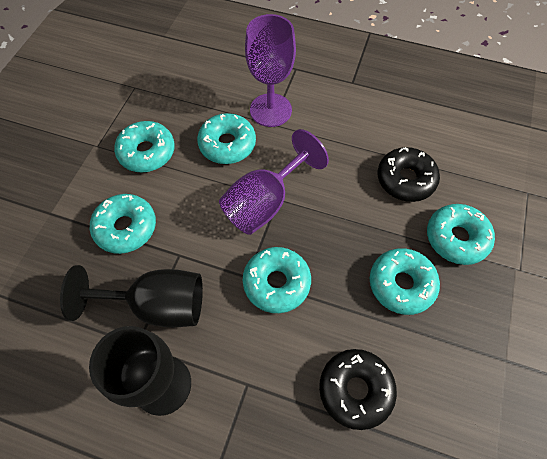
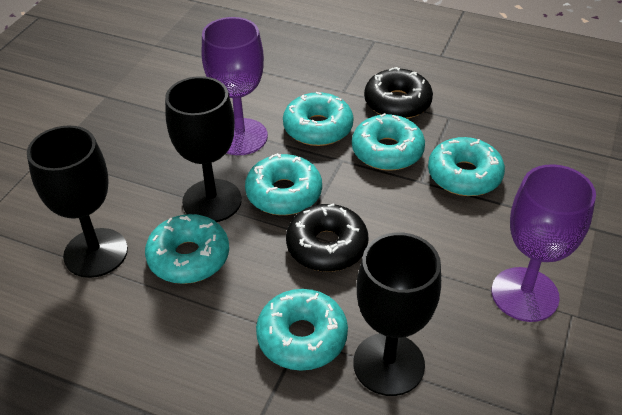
black goblet: 2 -> 3

